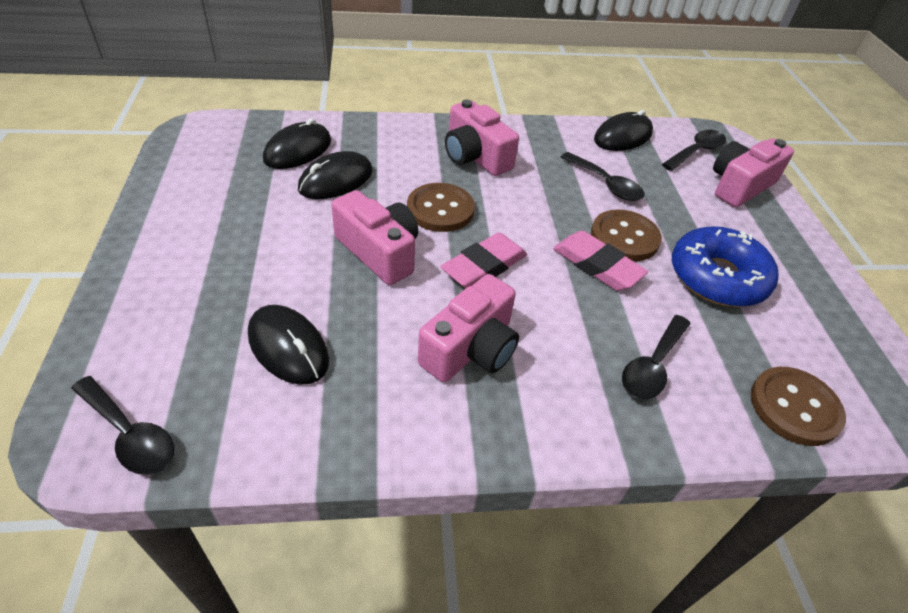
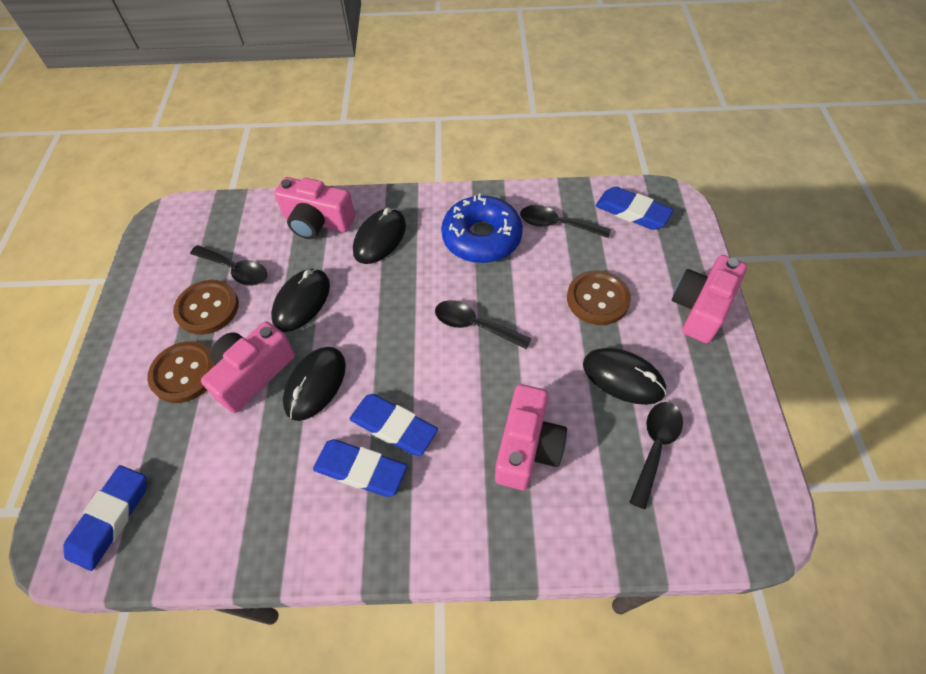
blue eraser: 0 -> 4
pink eraser: 2 -> 0

